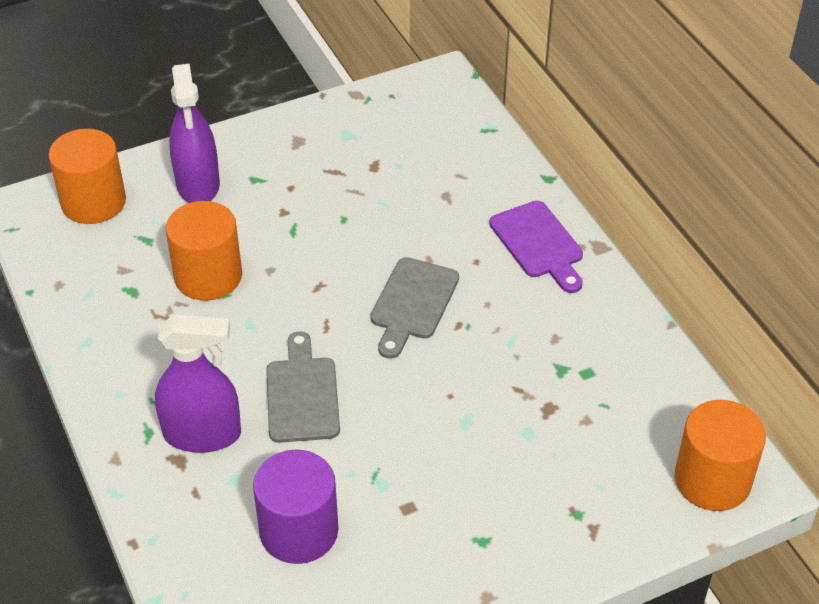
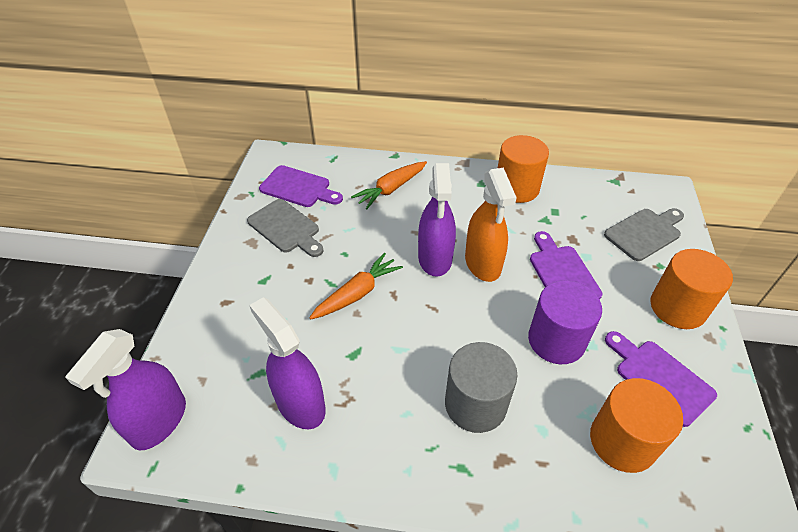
grey cylinder: 0 -> 1
orange carrot: 0 -> 2
orange spray bottle: 0 -> 1
purple cutting board: 1 -> 3
purple spray bottle: 2 -> 3

